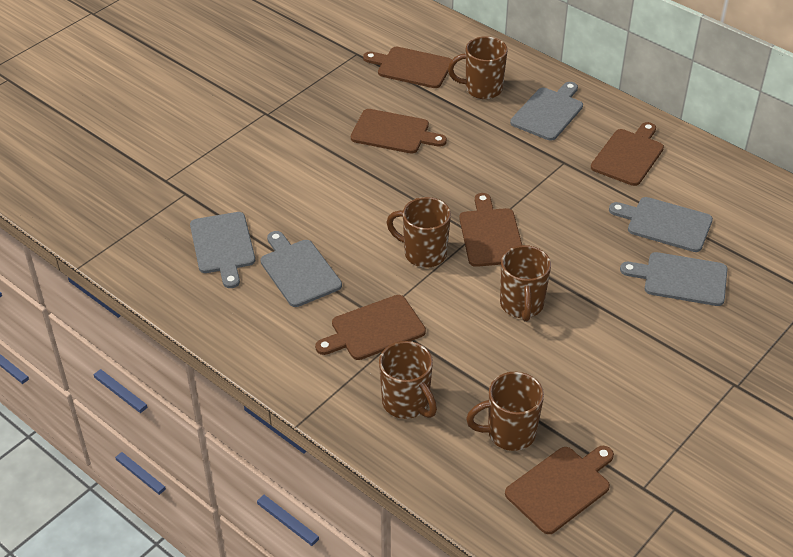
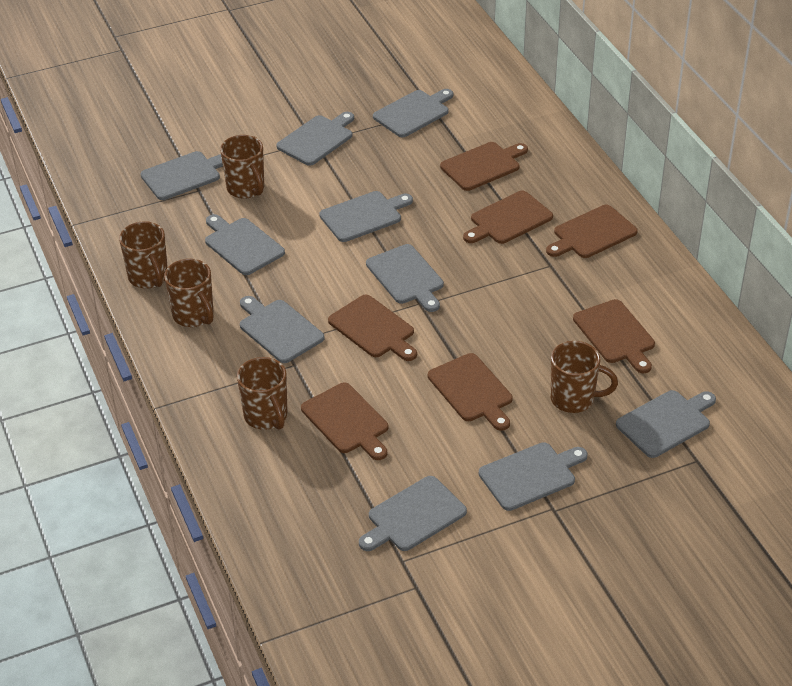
brown cutting board: 6 -> 7
grey cutting board: 5 -> 10

